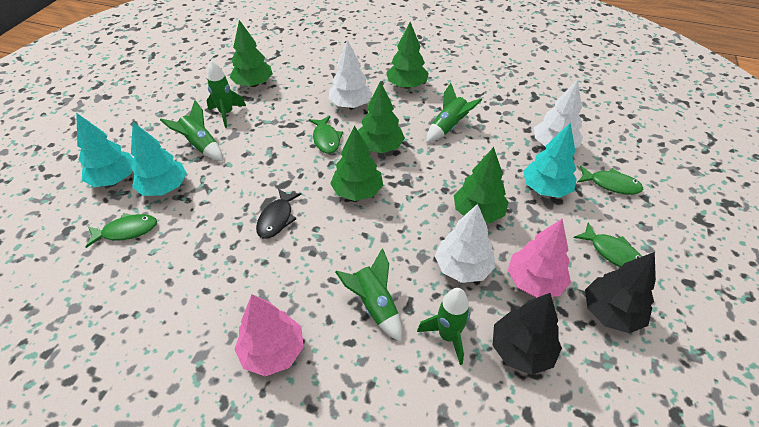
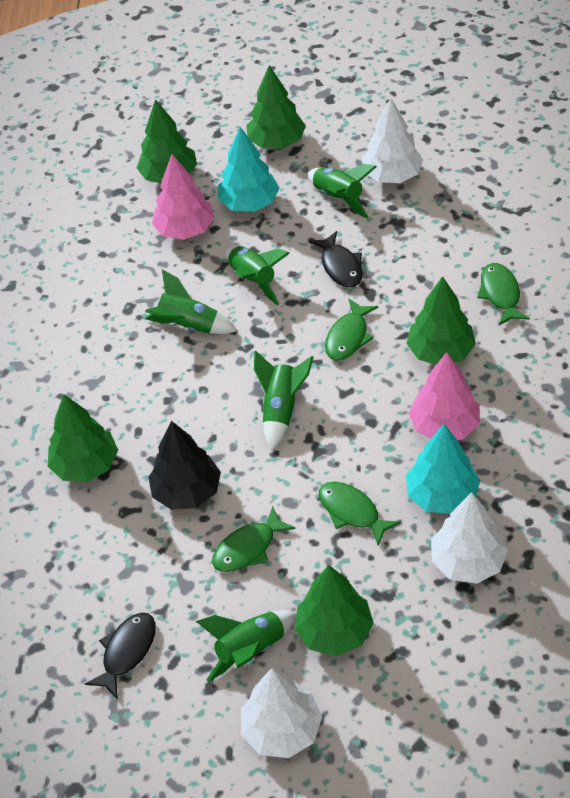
black fish: 1 -> 2
black tree: 2 -> 1
turquoise tree: 3 -> 2

